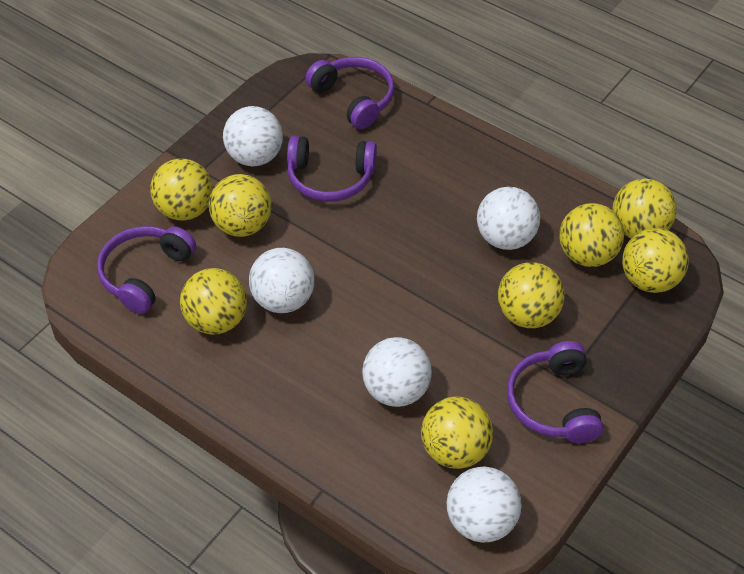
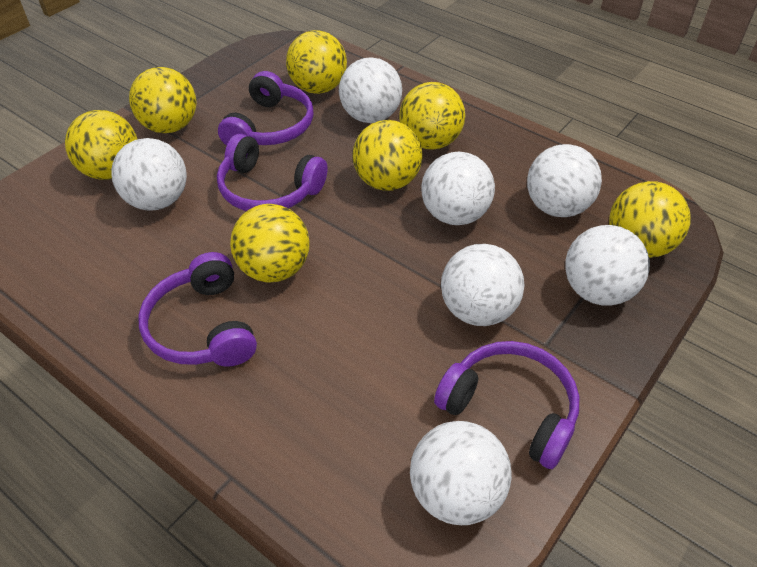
white ball: 5 -> 7
yellow ball: 8 -> 7

